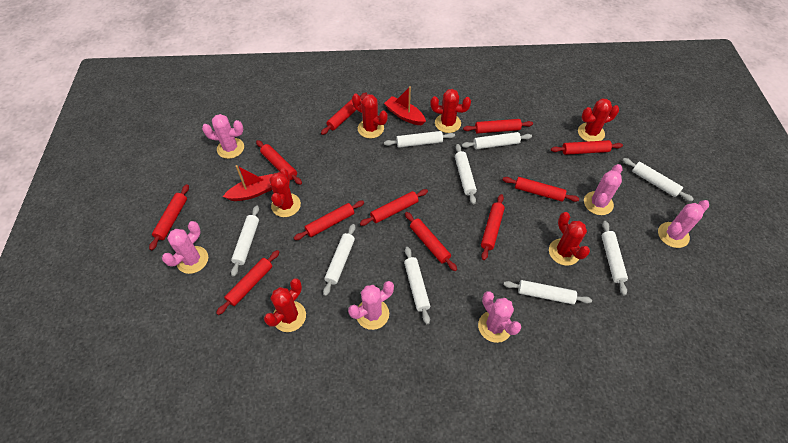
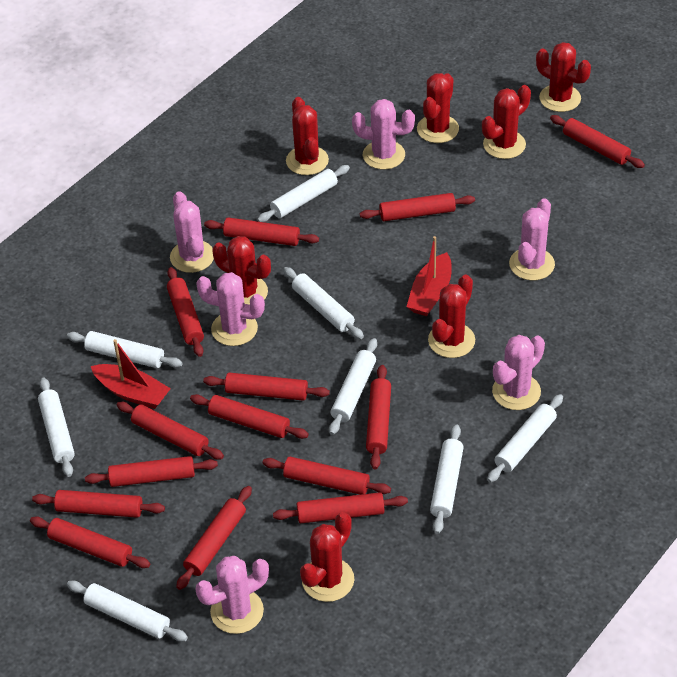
red cactus: 6 -> 7
red rolling pin: 11 -> 14
white rolling pin: 9 -> 8

